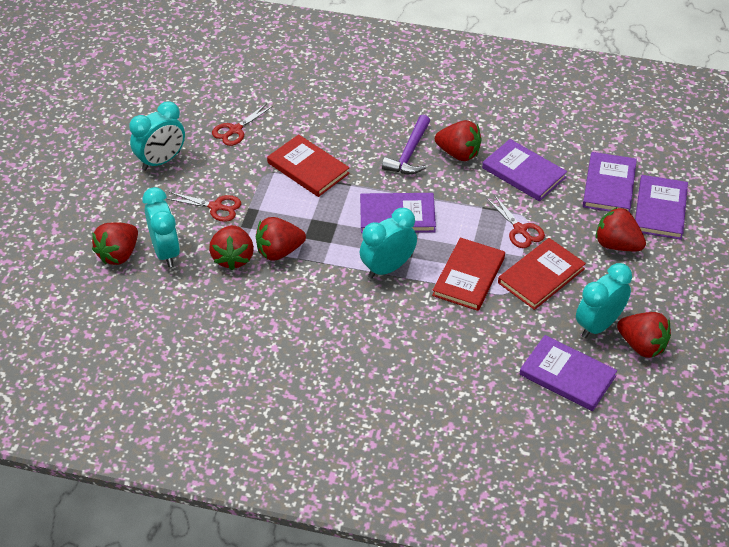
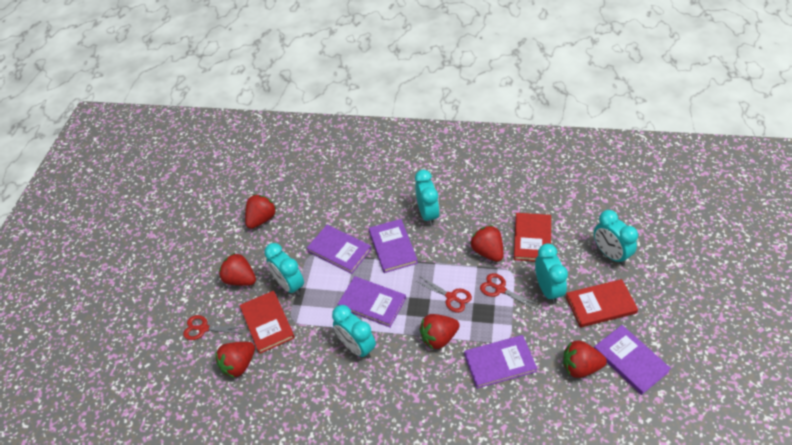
purple hammer: 1 -> 0
turquoise clock: 4 -> 5

